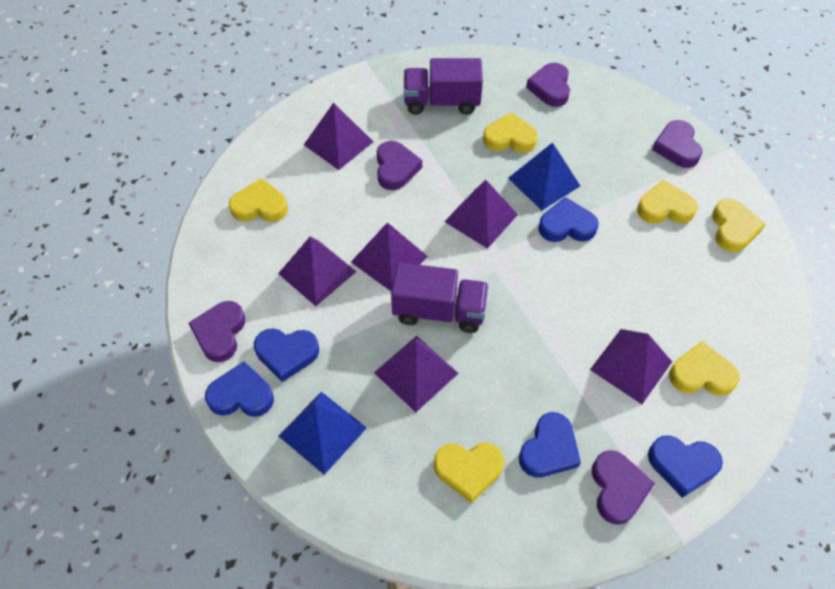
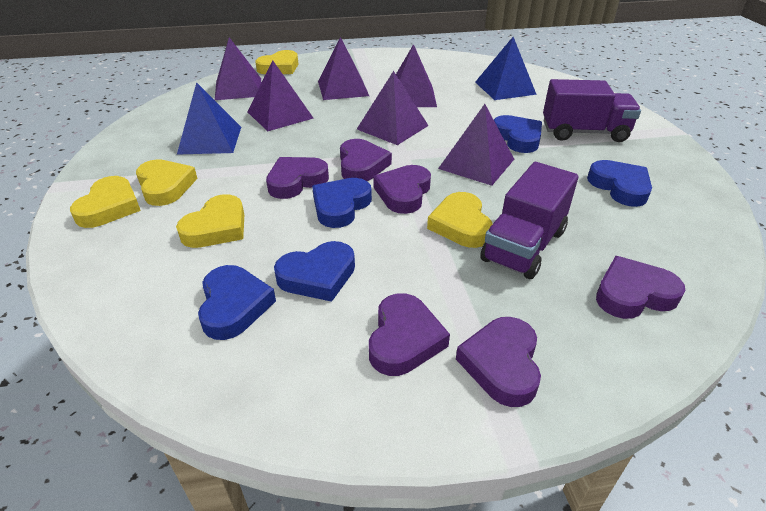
purple heart: 5 -> 6
yellow heart: 6 -> 5

